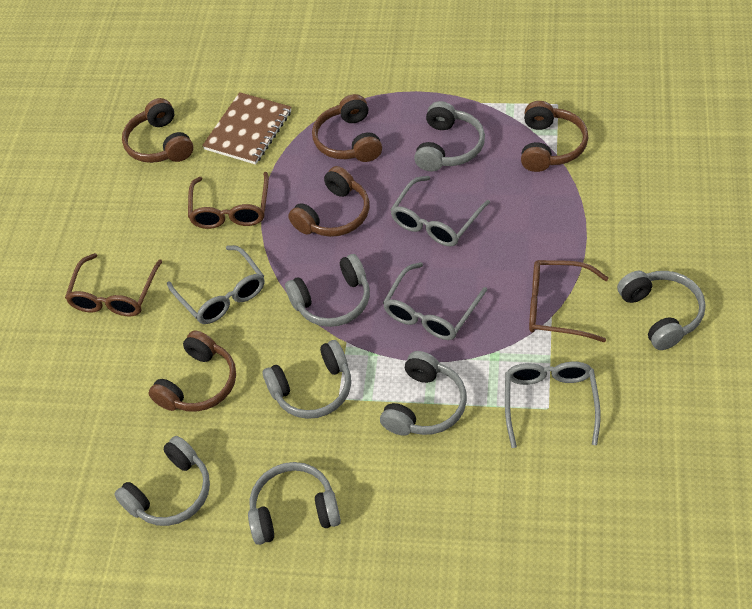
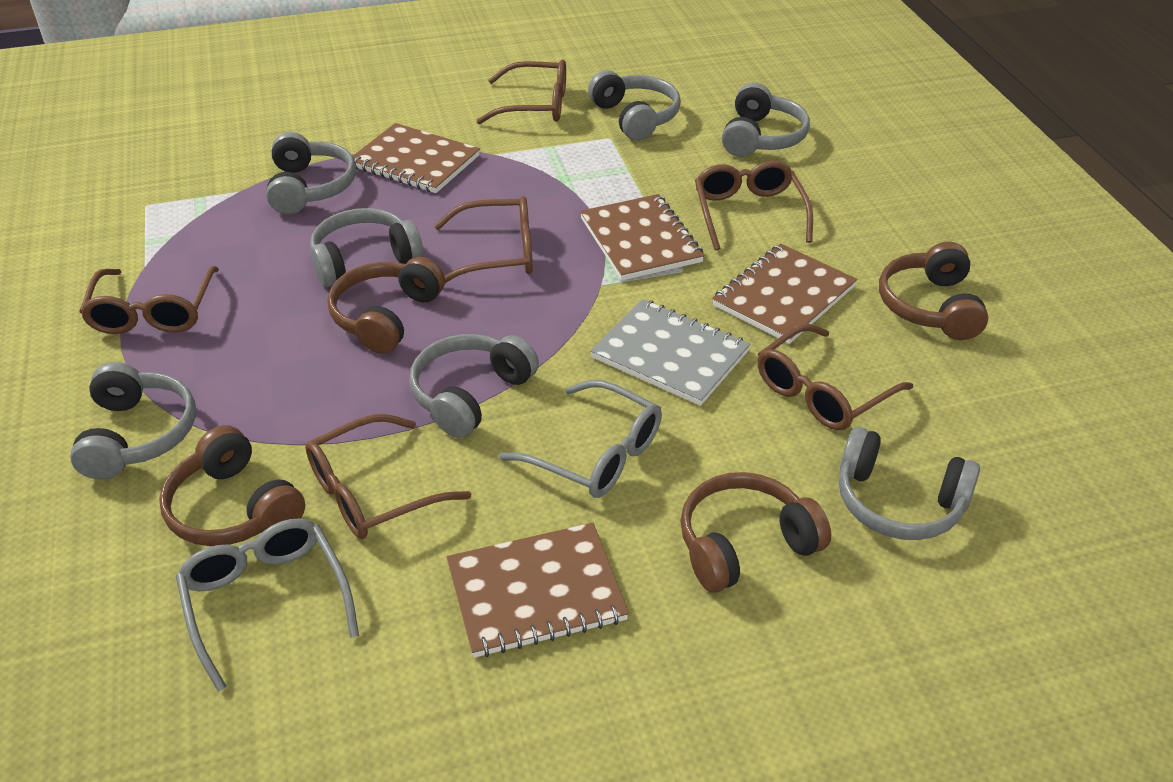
brown glasses: 3 -> 6
brown headphones: 5 -> 4
brown notebook: 1 -> 4
grey glasses: 4 -> 2
grey notebook: 0 -> 1

